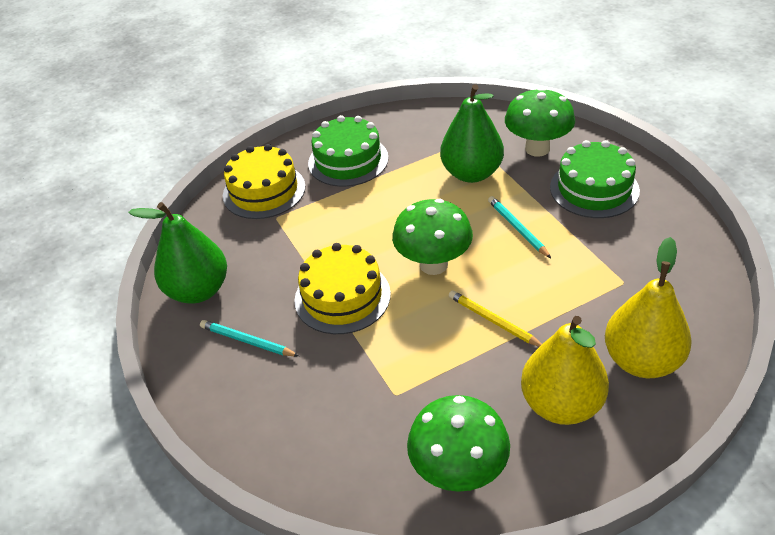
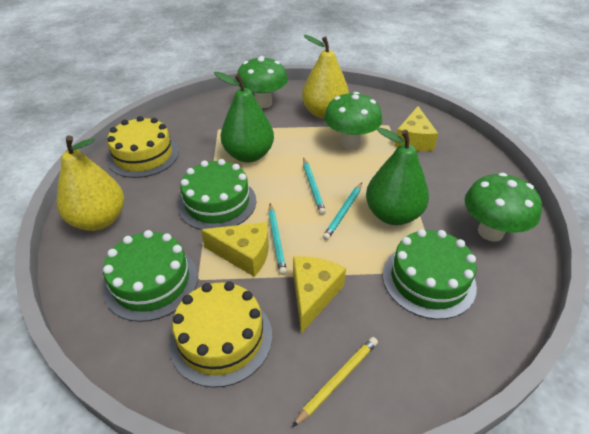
green cake: 2 -> 3
turquoise pencil: 2 -> 3
yellow cheese: 0 -> 3

